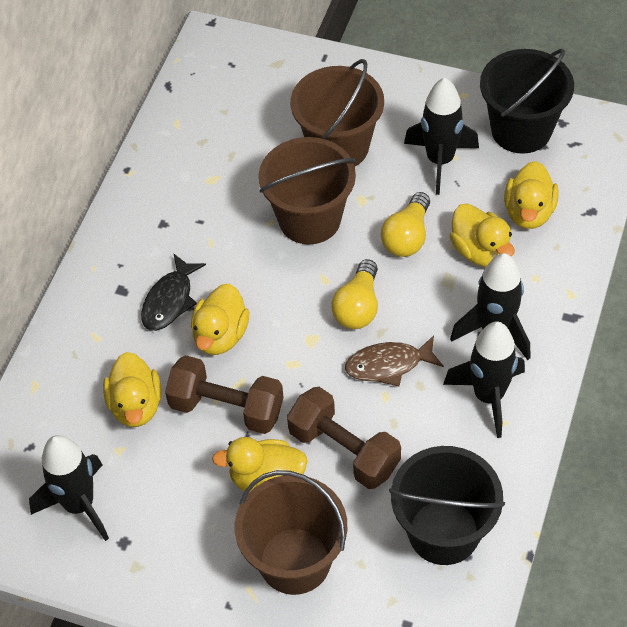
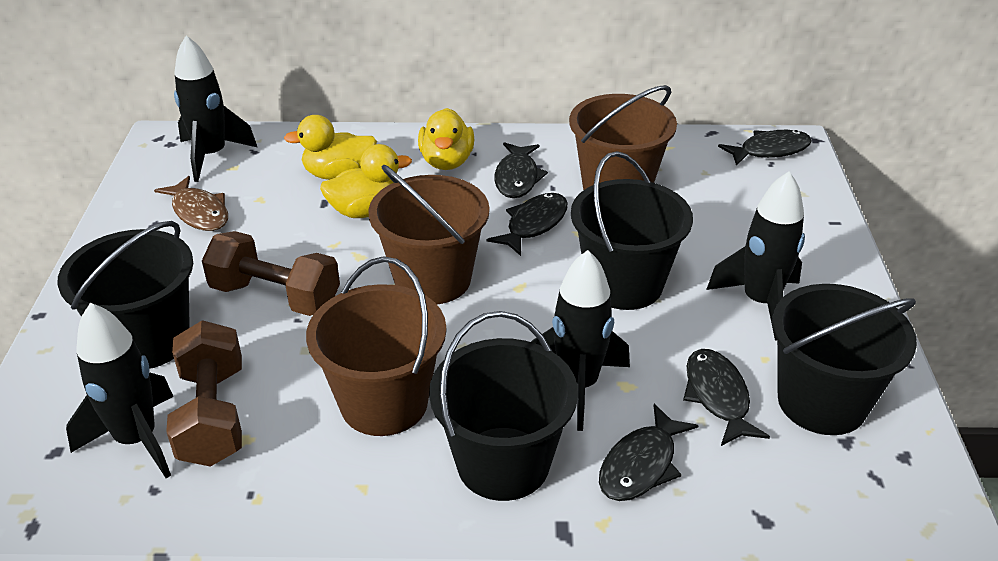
black bucket: 2 -> 4
black fish: 1 -> 5
yellow duck: 5 -> 3
yellow light bulb: 2 -> 0

